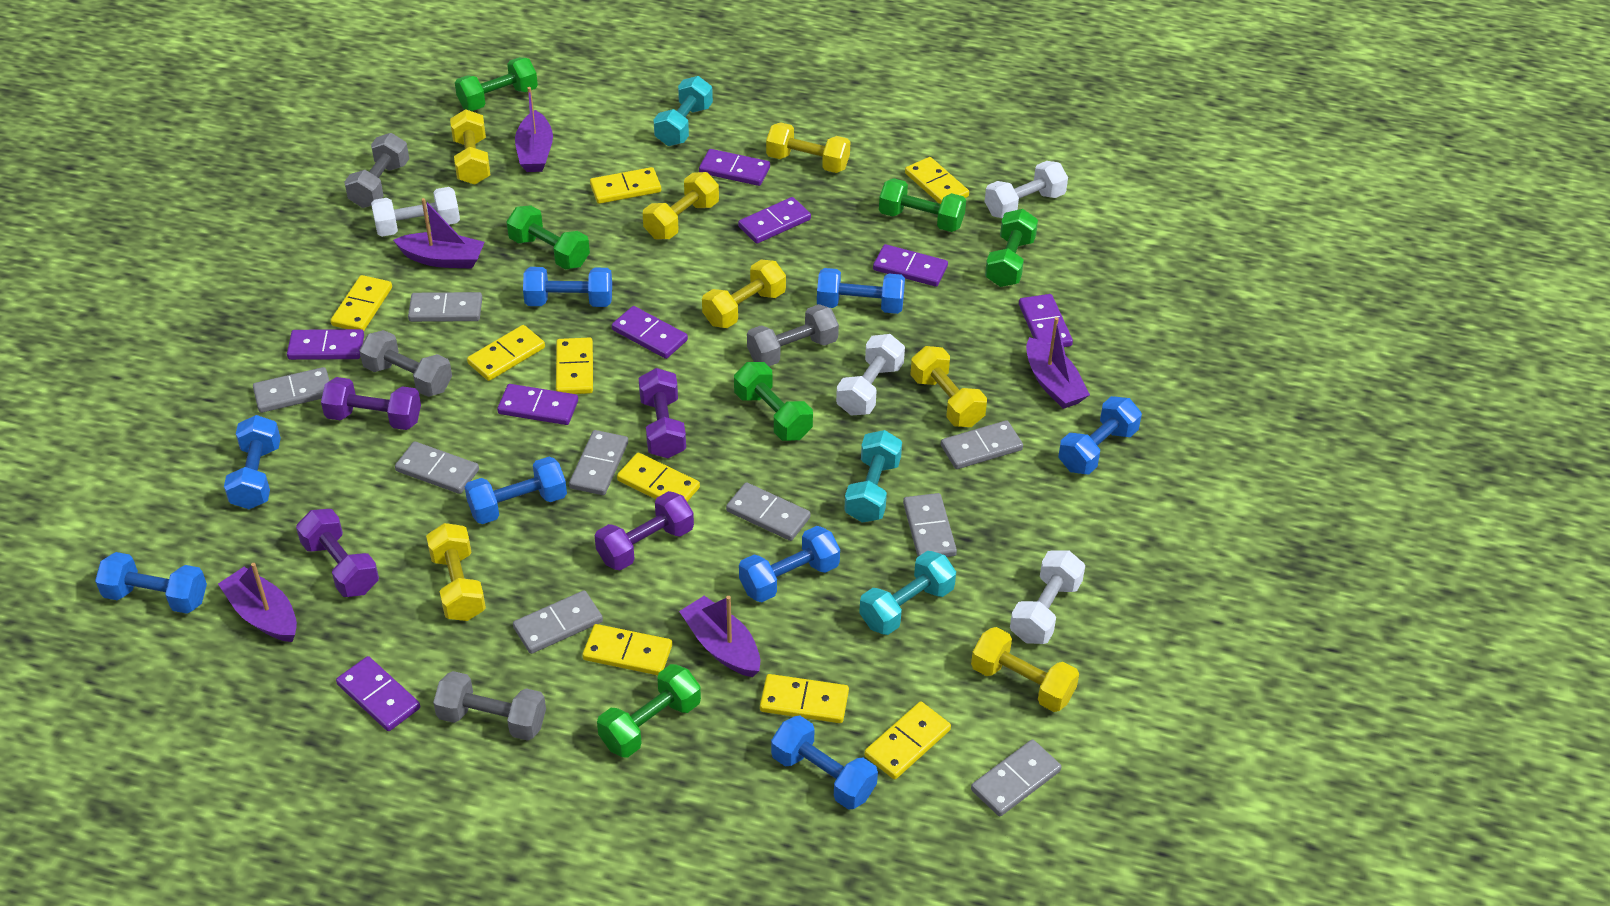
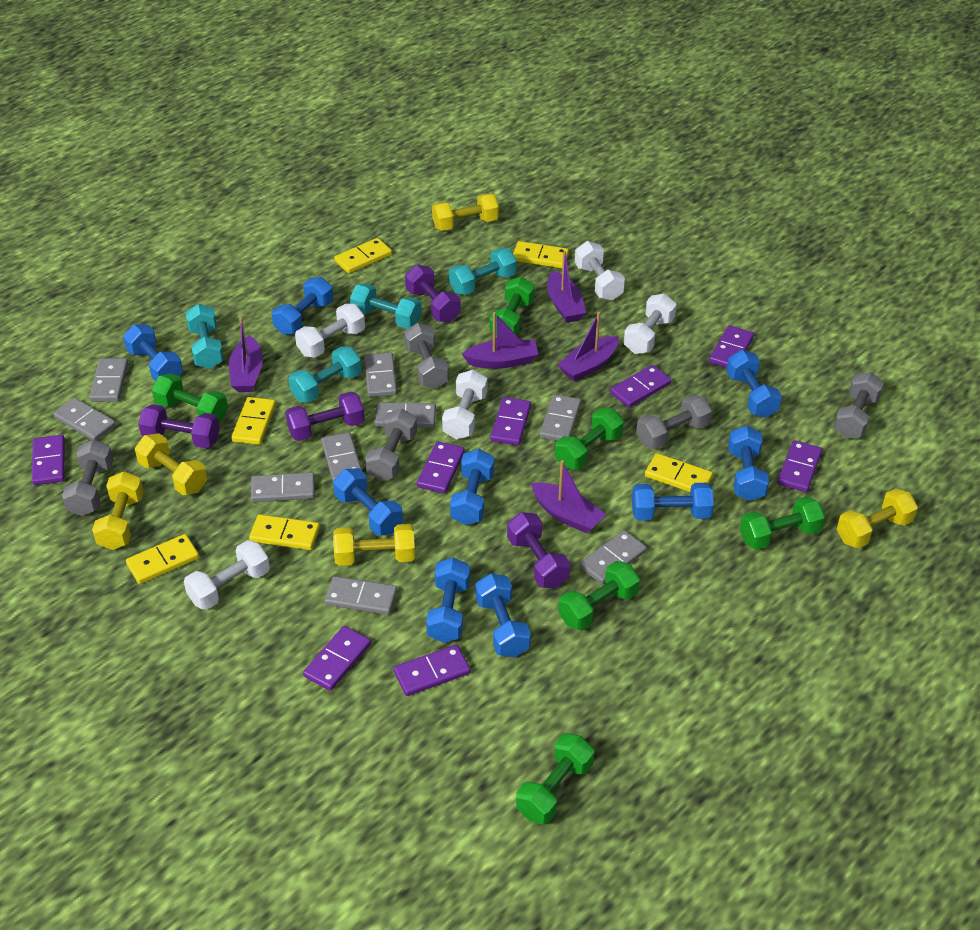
blue dumbbell: 8 -> 9
grey dumbbell: 4 -> 5
turquoise dumbbell: 3 -> 4
white dumbbell: 4 -> 5
yellow domino: 9 -> 6
yellow dumbbell: 7 -> 5

